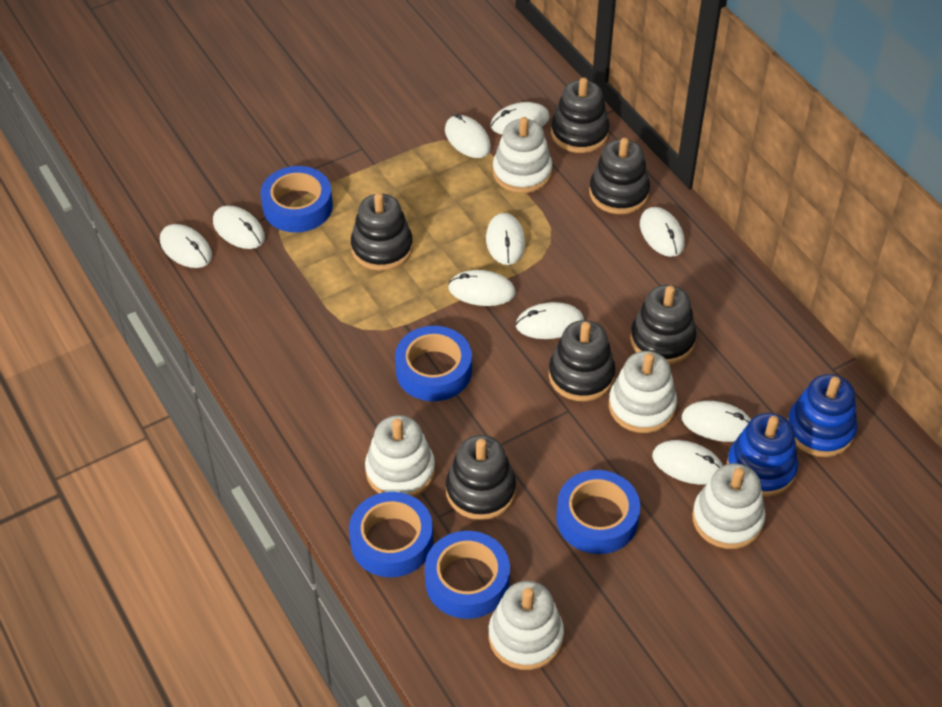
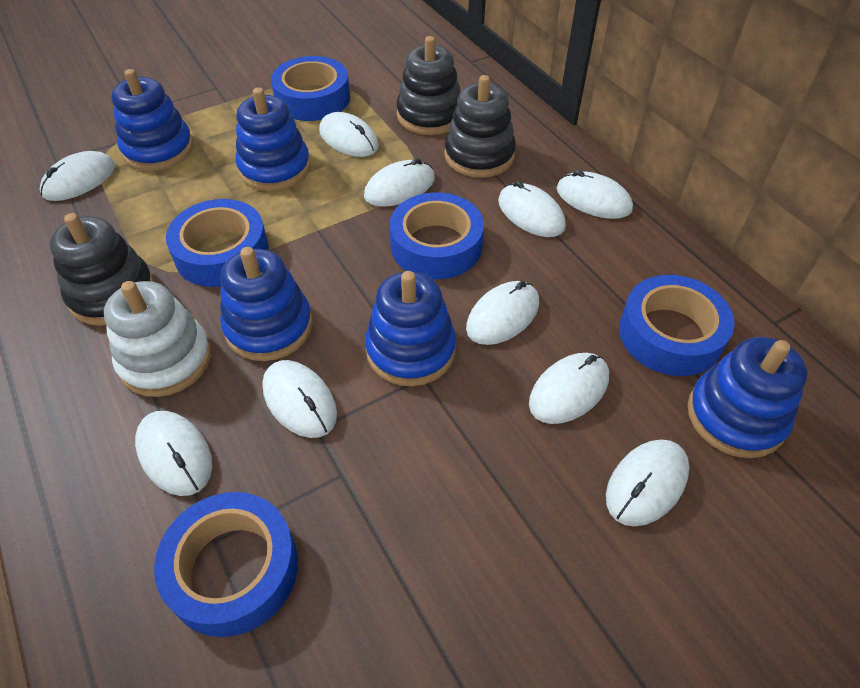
black stacking toy: 6 -> 3
blue stacking toy: 2 -> 5
white stacking toy: 5 -> 1

